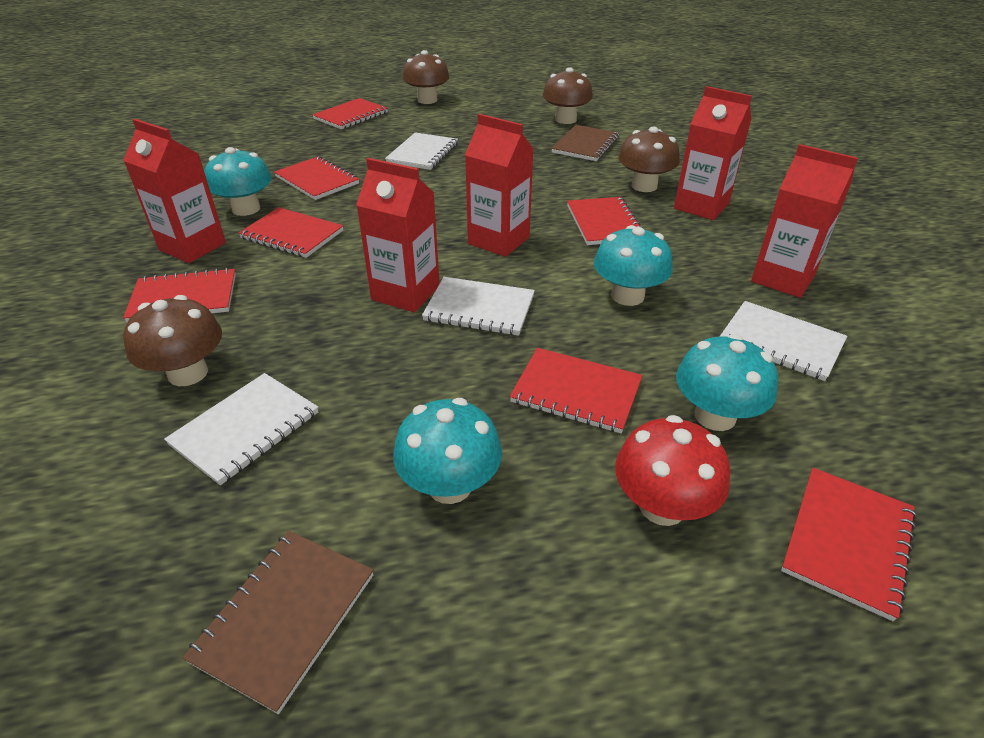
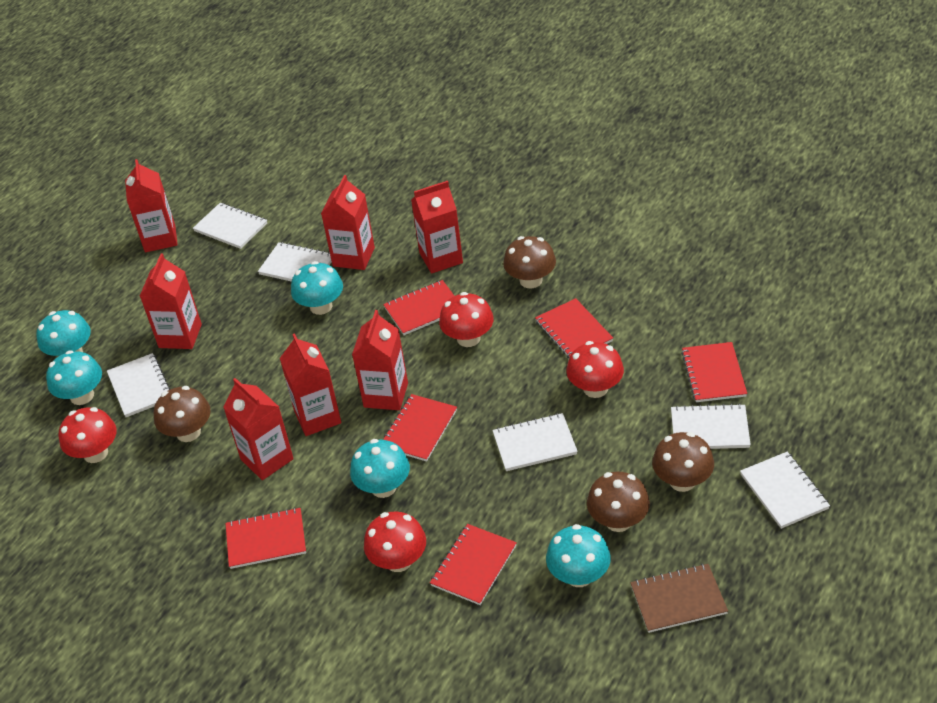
brown notebook: 2 -> 1
red carton: 5 -> 7
red mushroom: 1 -> 4
red notebook: 7 -> 6
turquoise mushroom: 4 -> 5
white notebook: 4 -> 6

